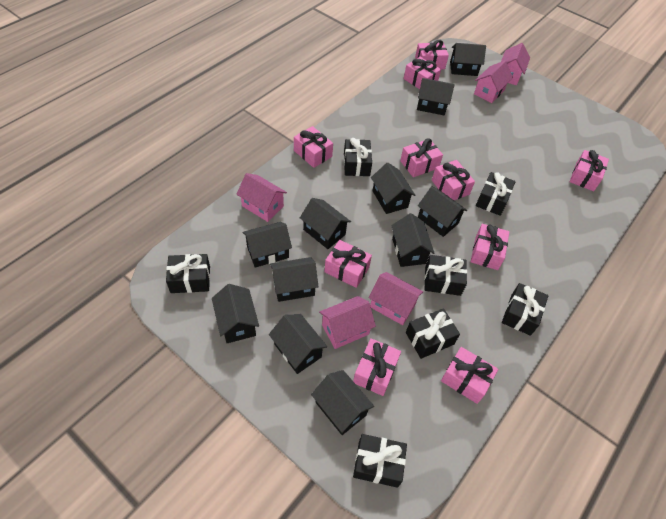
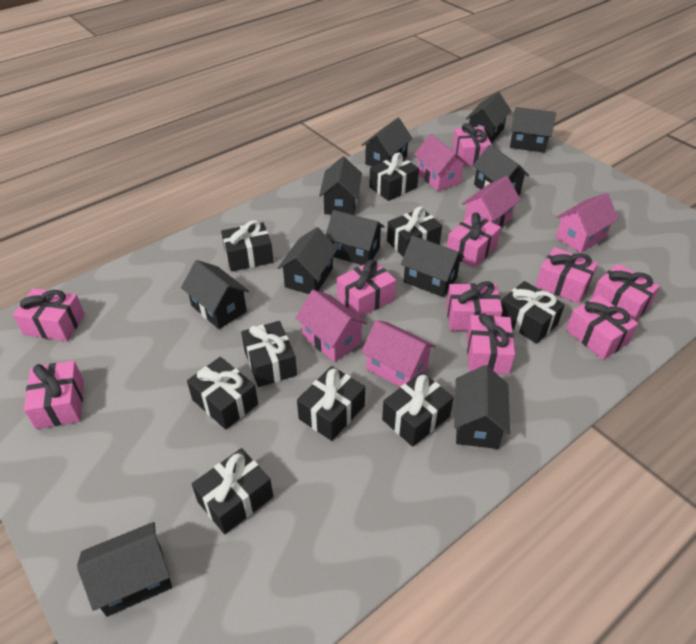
black gift: 7 -> 9

